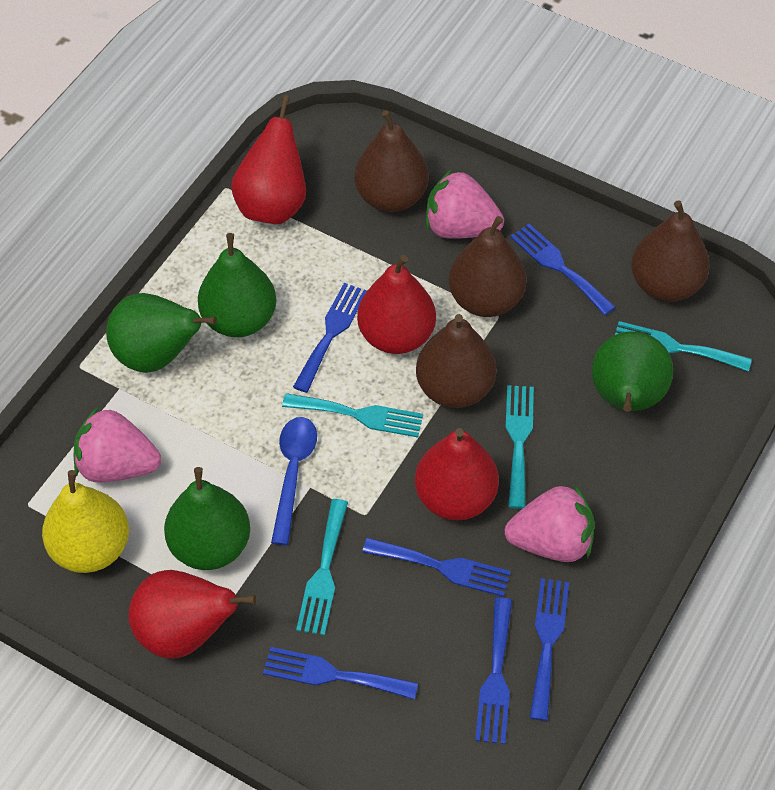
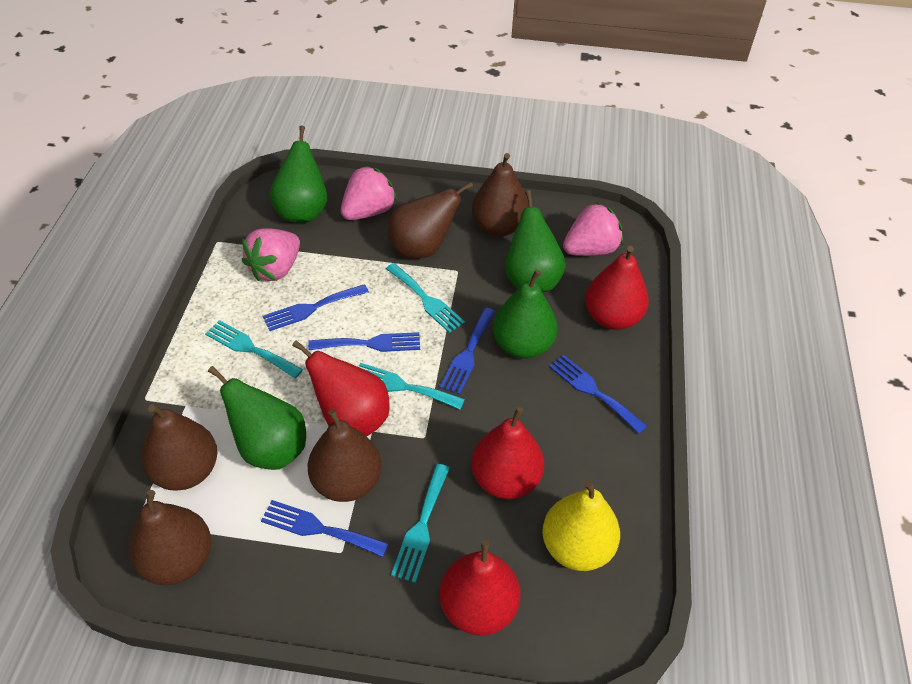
blue fork: 6 -> 5
blue spoon: 1 -> 0
brown pear: 4 -> 5

